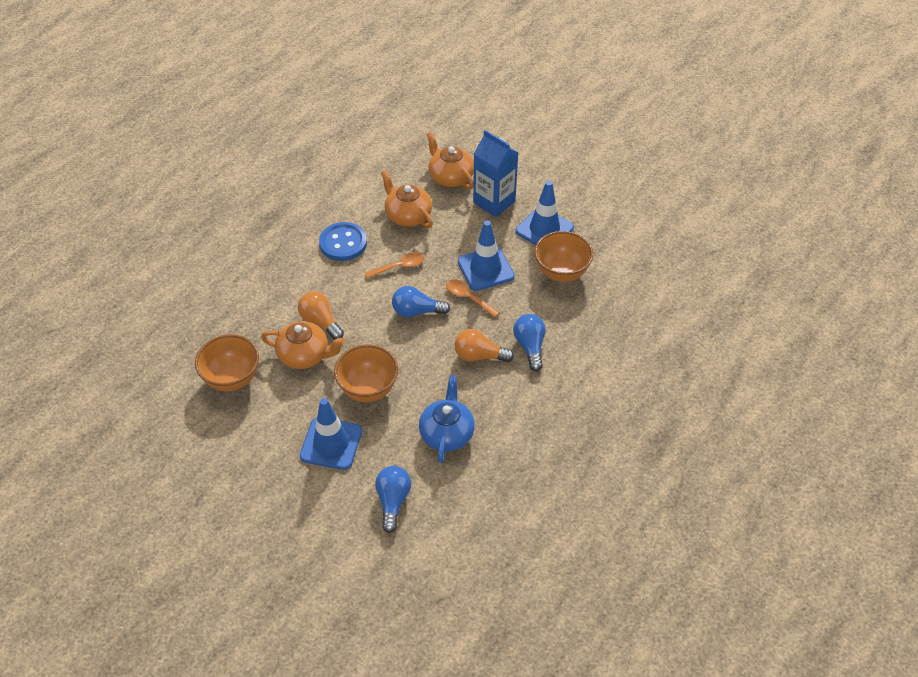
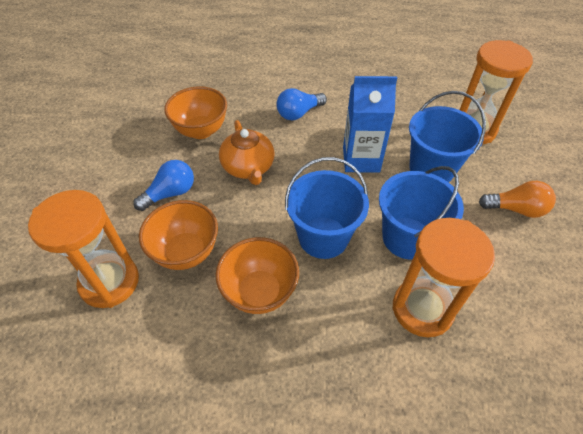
blue bucket: 0 -> 3
blue button: 1 -> 0
blue light bulb: 3 -> 2
blue teapot: 1 -> 0
blue traffic cone: 3 -> 0
orange hourglass: 0 -> 3
orange light bulb: 2 -> 1
orange spoon: 2 -> 0
orange teapot: 3 -> 1

